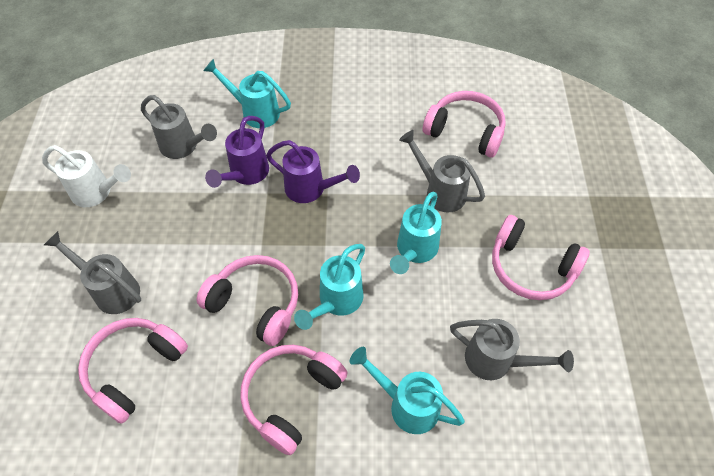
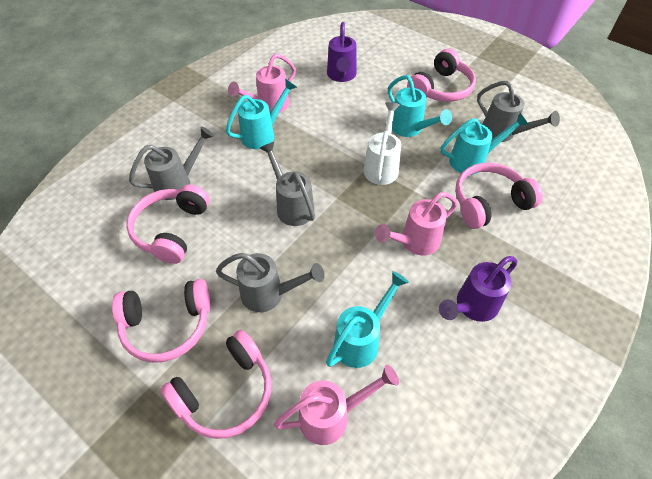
pink watering can: 0 -> 3

